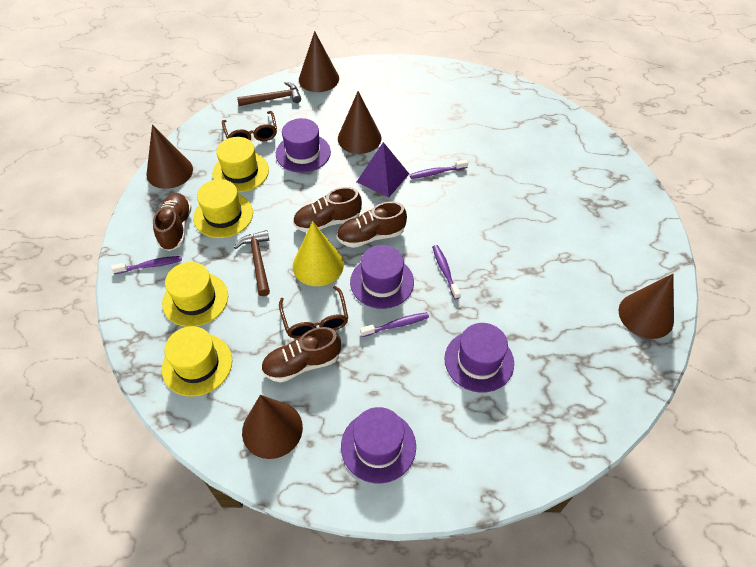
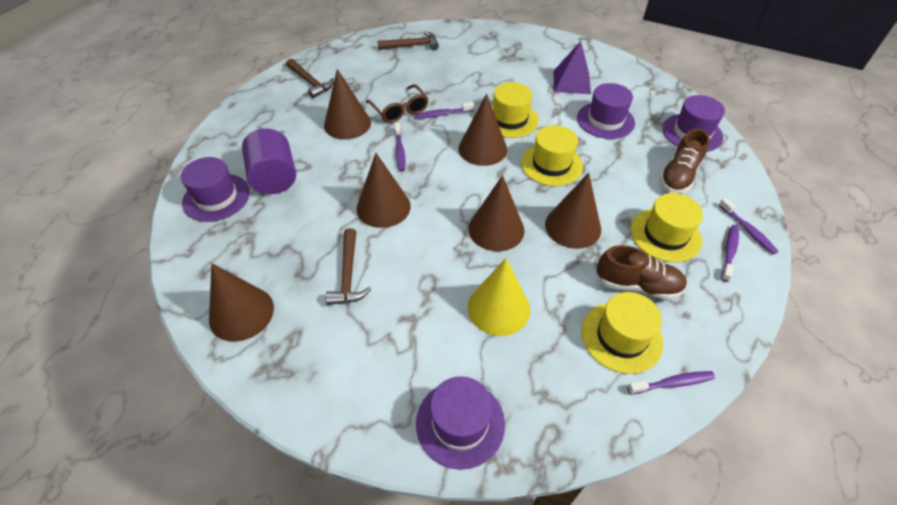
brown cone: 5 -> 6
brown glasses: 2 -> 1
brown hammer: 2 -> 3
brown shoe: 4 -> 2
purple cylinder: 0 -> 1
purple toothbrush: 4 -> 5

